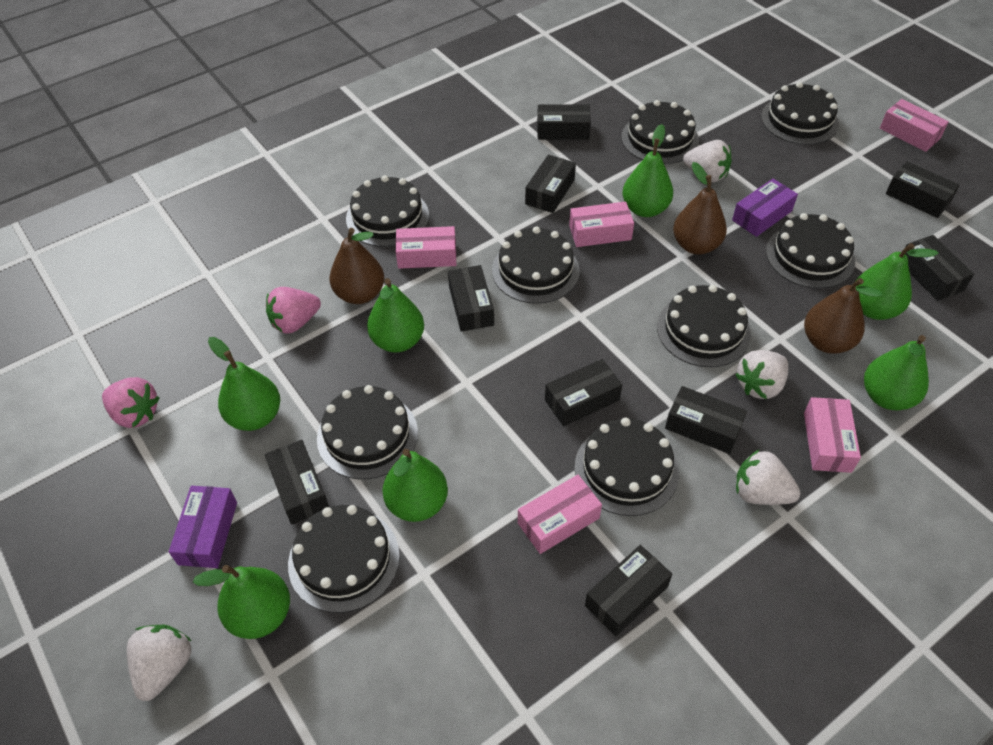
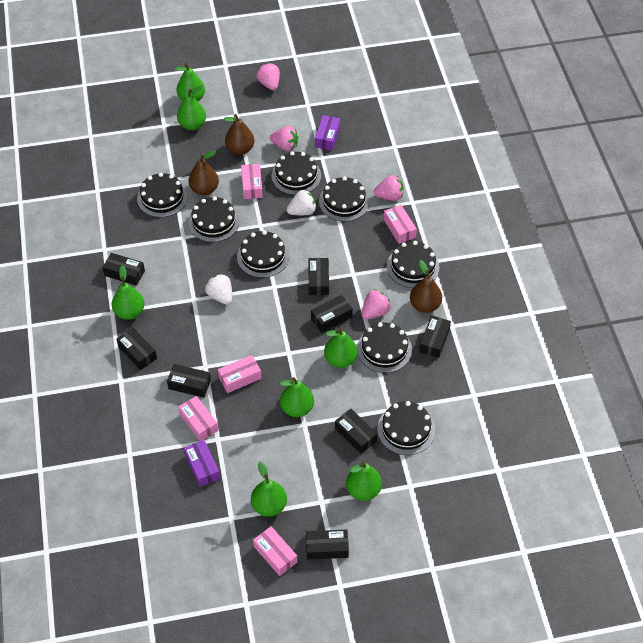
black box: 9 -> 8
black cake: 9 -> 8
pink strawberry: 2 -> 4
white strawberry: 4 -> 2

